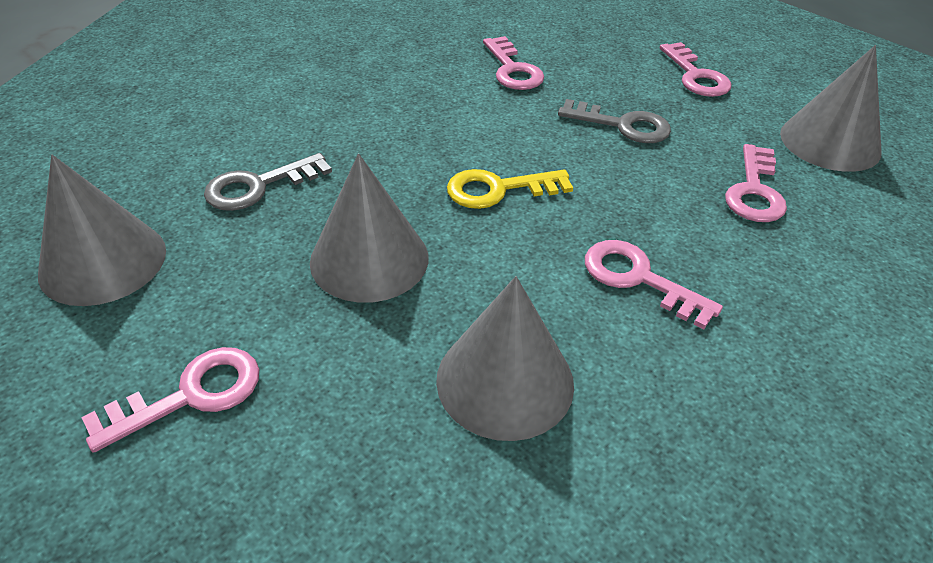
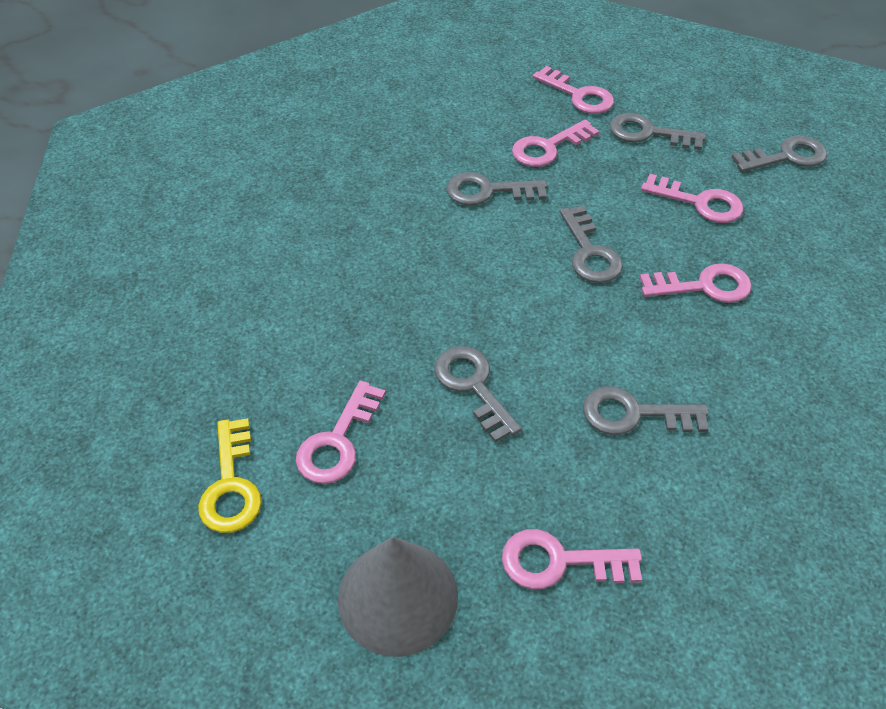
grey cone: 4 -> 1
grey key: 2 -> 6
pink key: 5 -> 6

